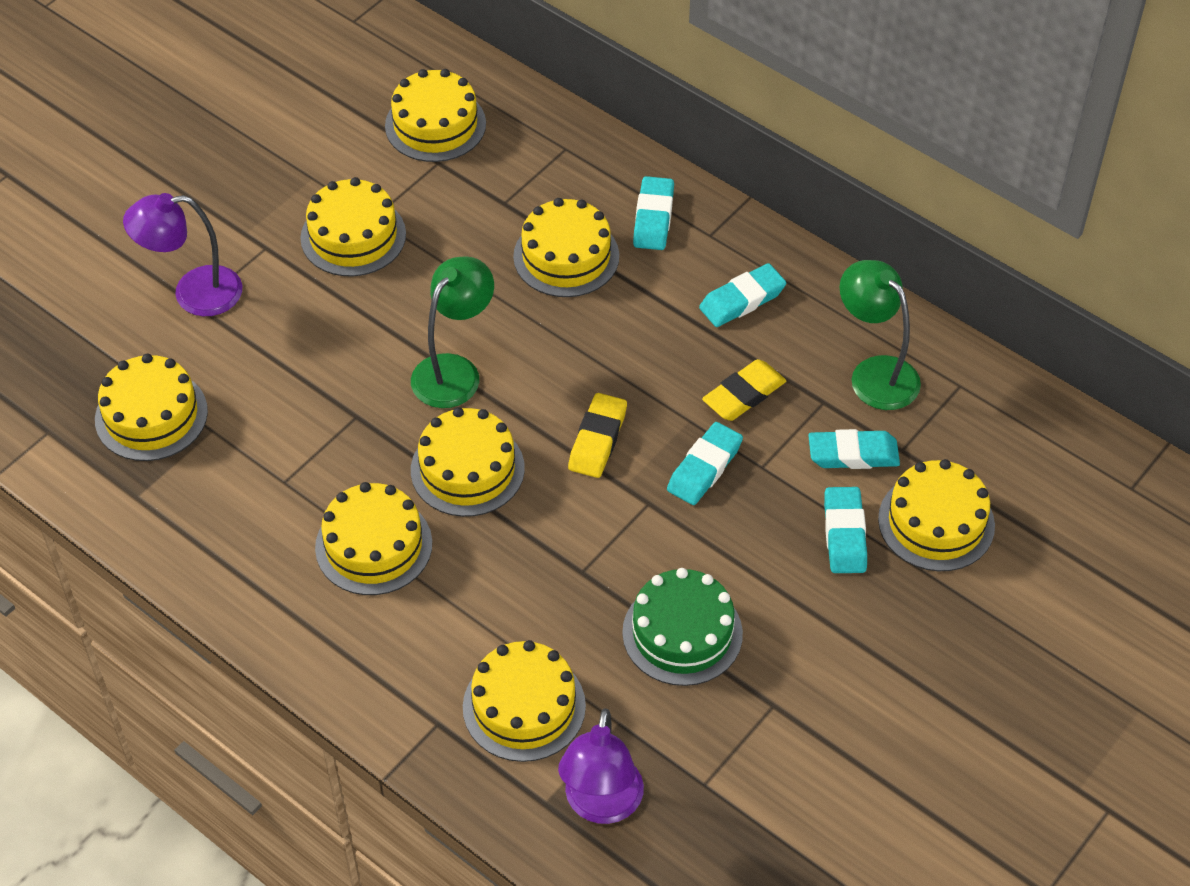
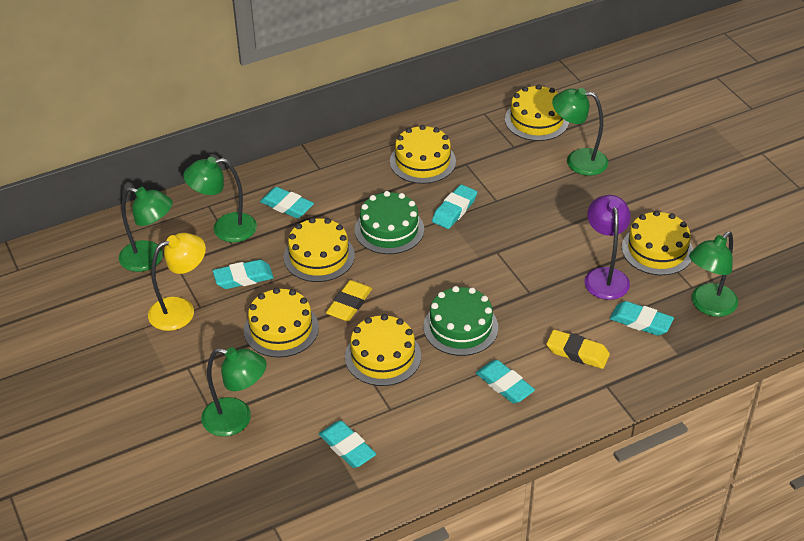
green cake: 1 -> 2
green lamp: 2 -> 5
purple lamp: 2 -> 1
turquoise eraser: 5 -> 6
yellow cake: 8 -> 6
yellow lamp: 0 -> 1

